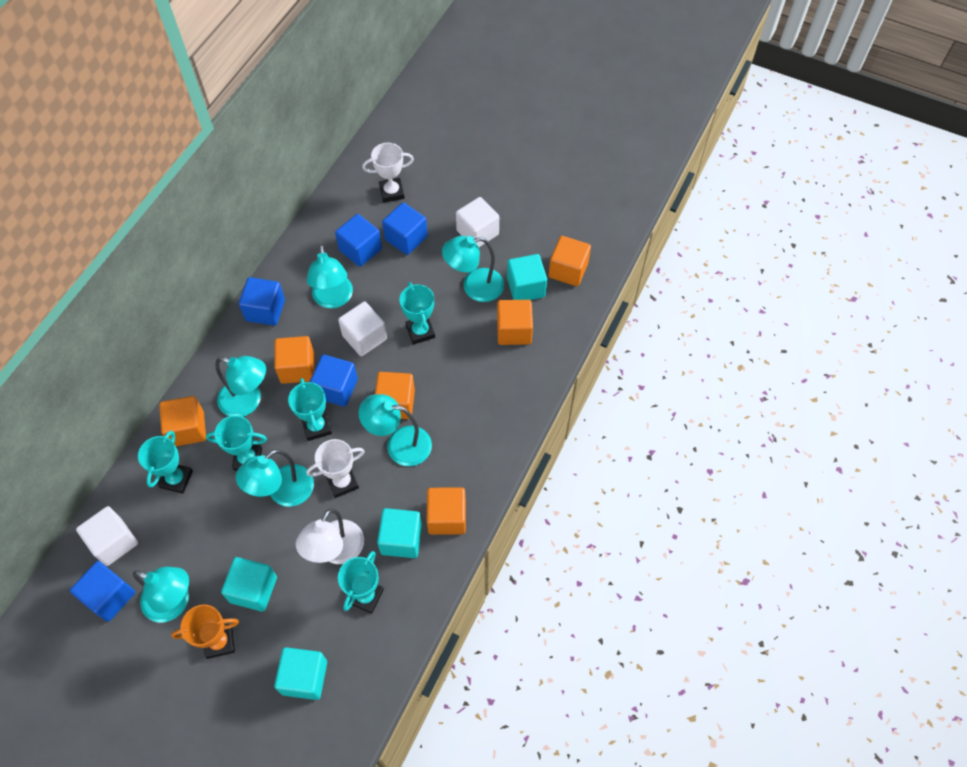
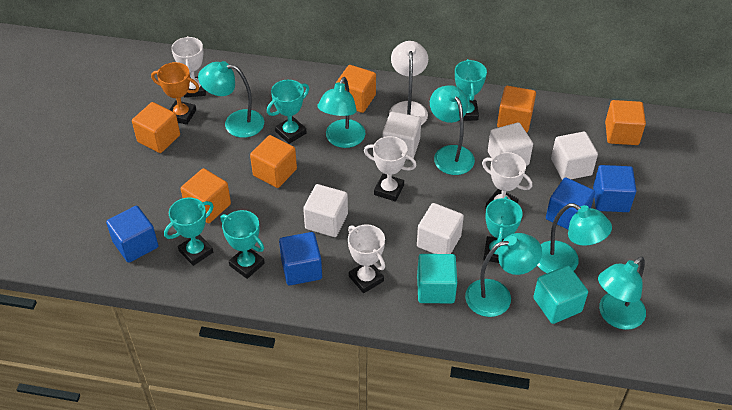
blue cube: 5 -> 4
turquoise cube: 4 -> 2
white cube: 3 -> 5
white trophy: 2 -> 4

